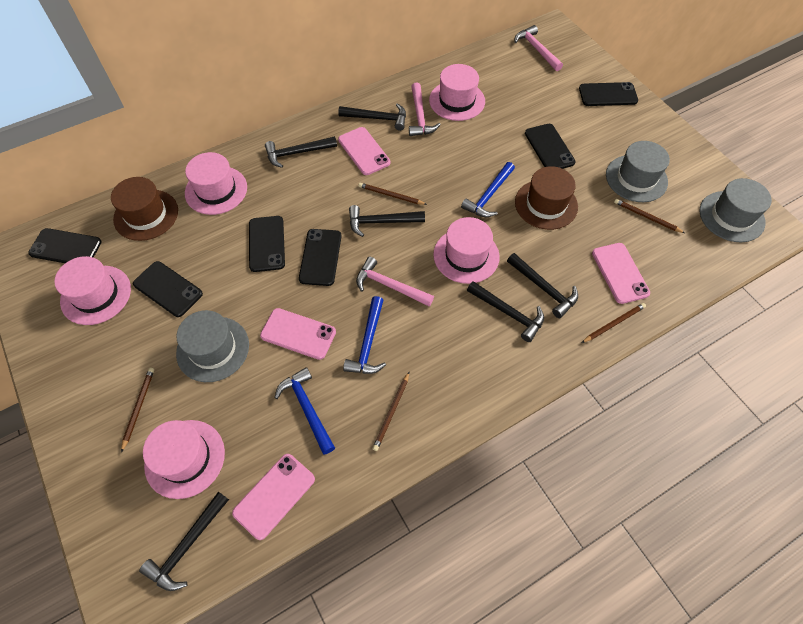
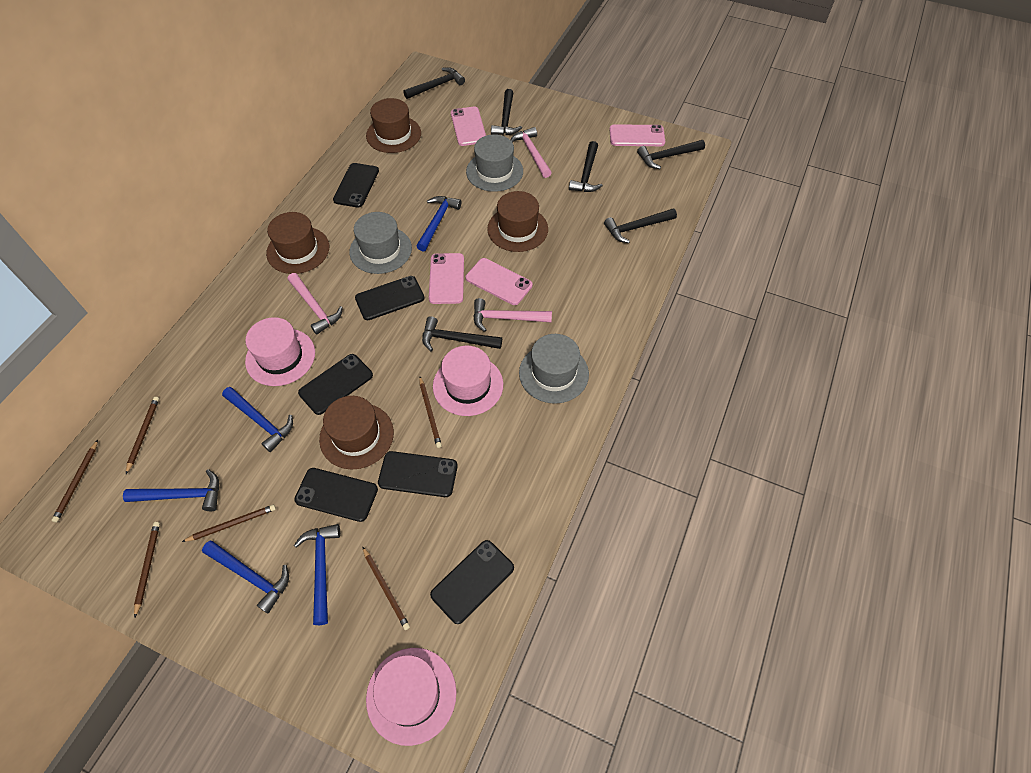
blue hammer: 3 -> 5
brown hat: 2 -> 4
brown pencil: 5 -> 6
pink hat: 5 -> 3

